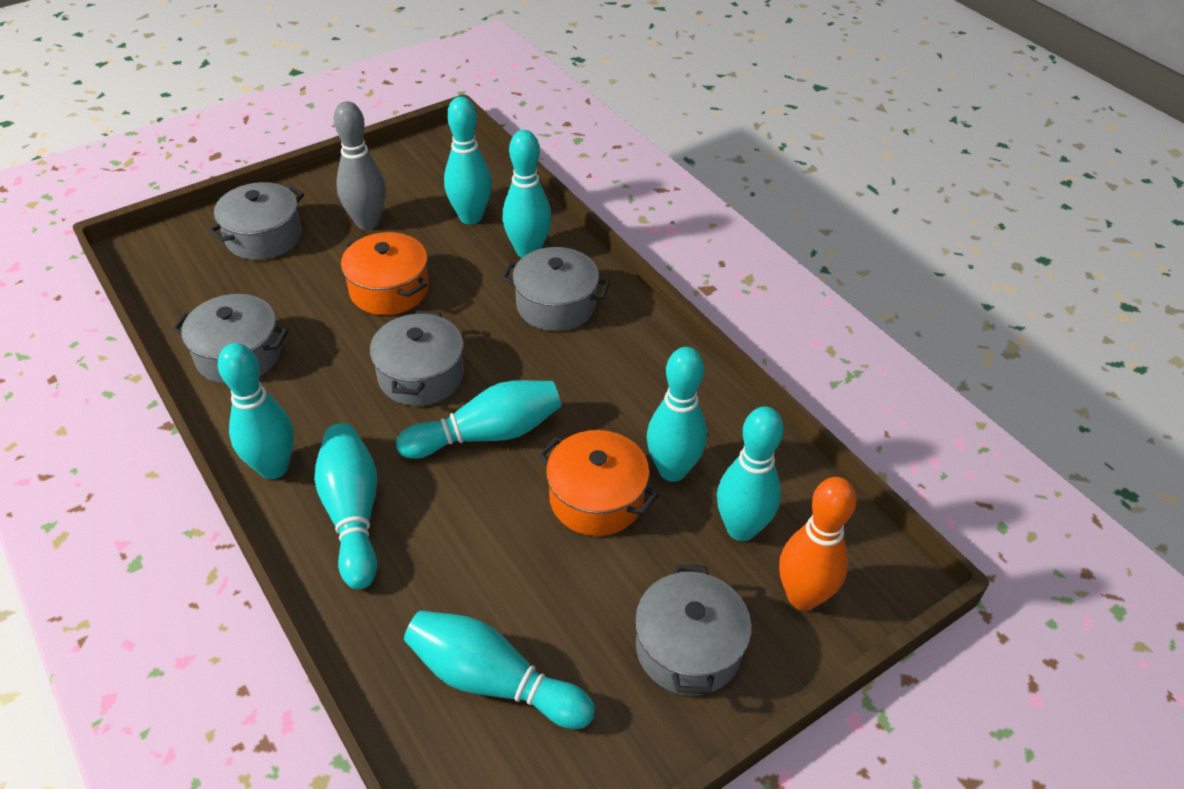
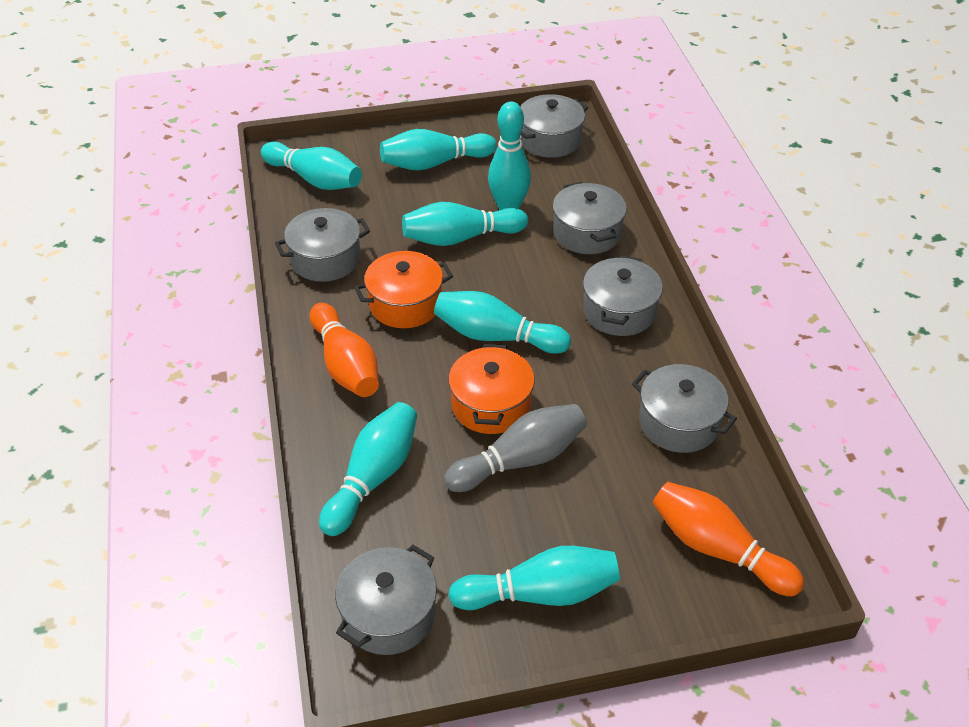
grey pot: 5 -> 6
orange bowling pin: 1 -> 2
turquoise bowling pin: 8 -> 7

